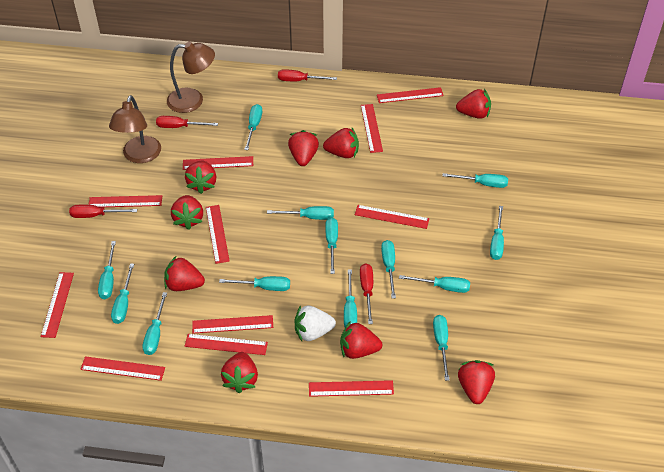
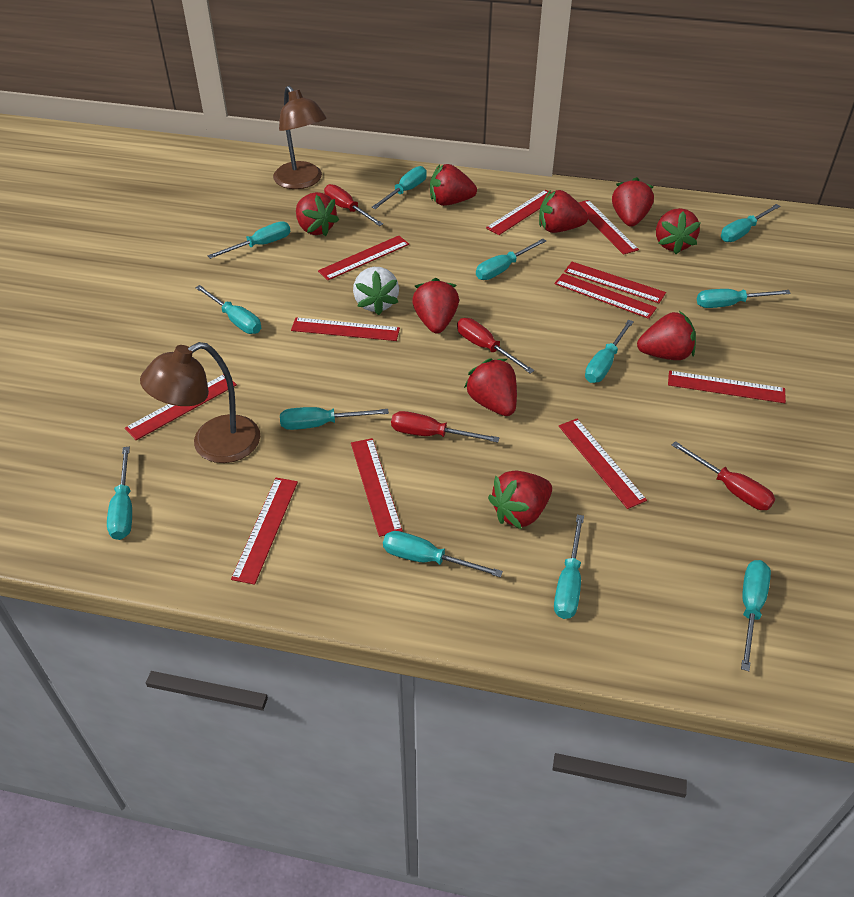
turquoise screwdriver: 13 -> 12

